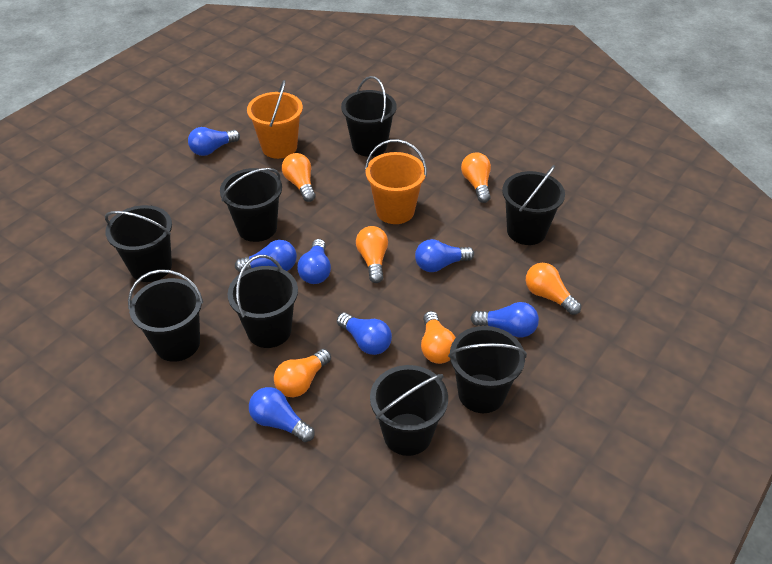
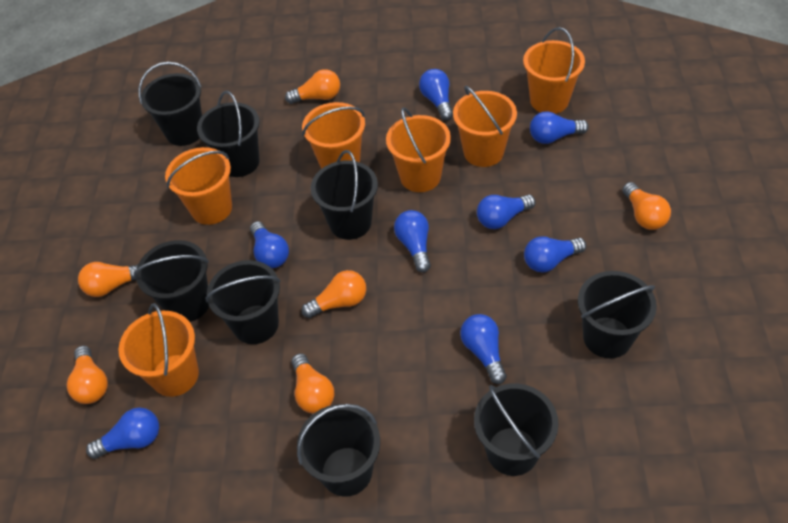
blue light bulb: 7 -> 8
orange bucket: 2 -> 6

